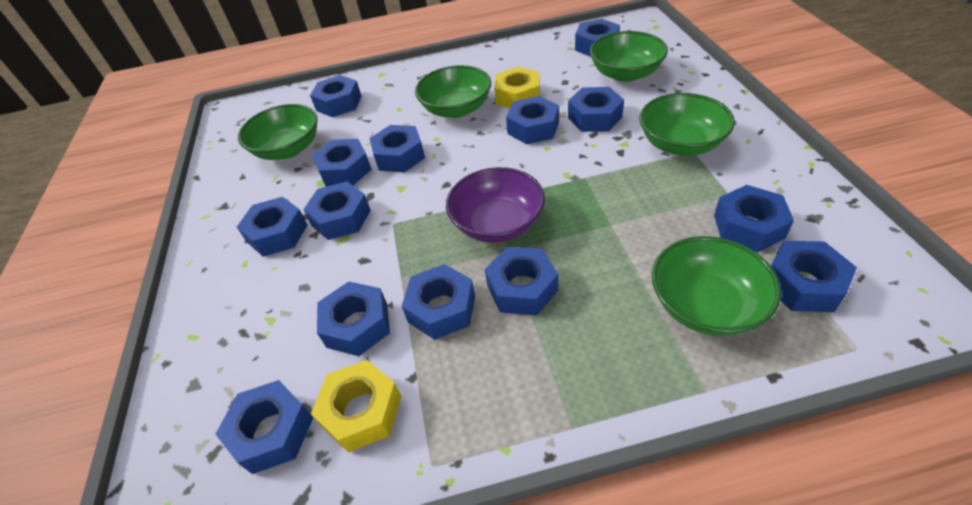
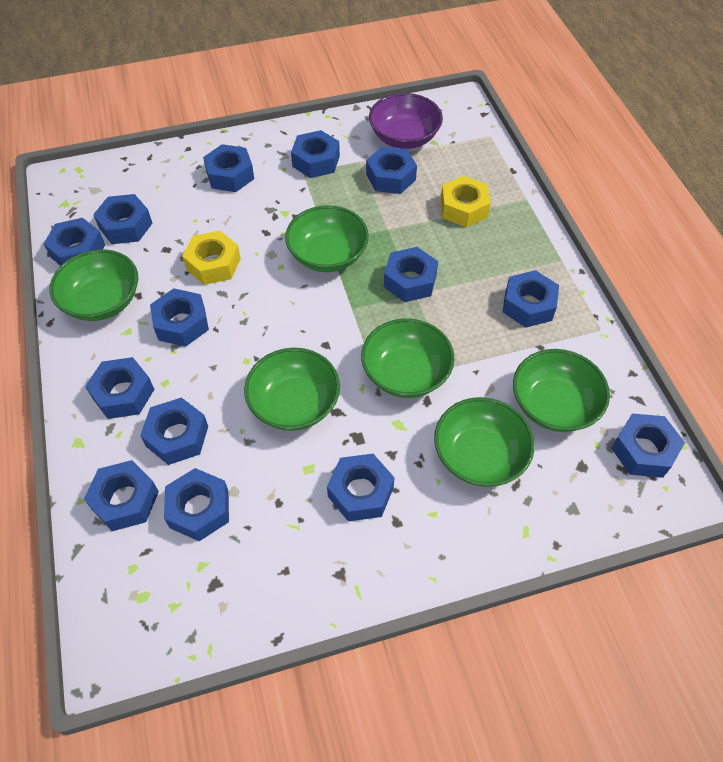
green bowl: 5 -> 6

